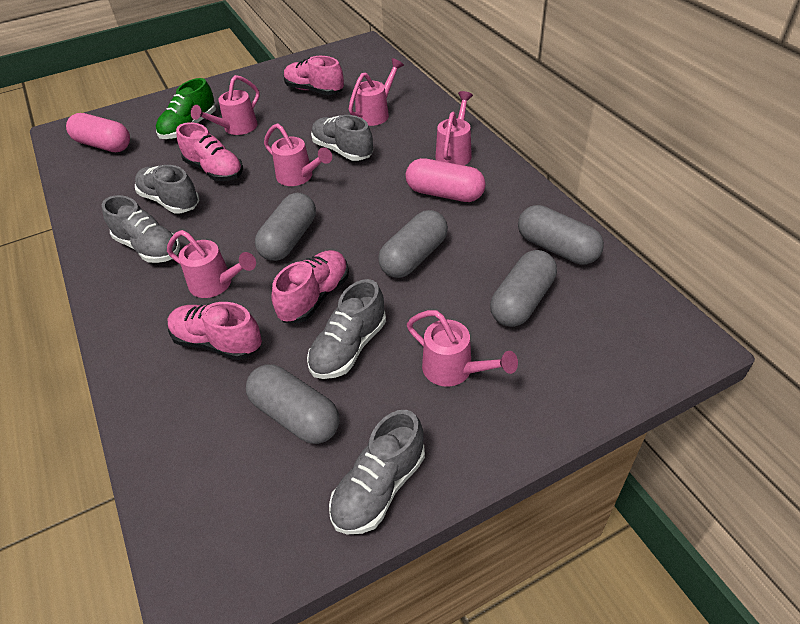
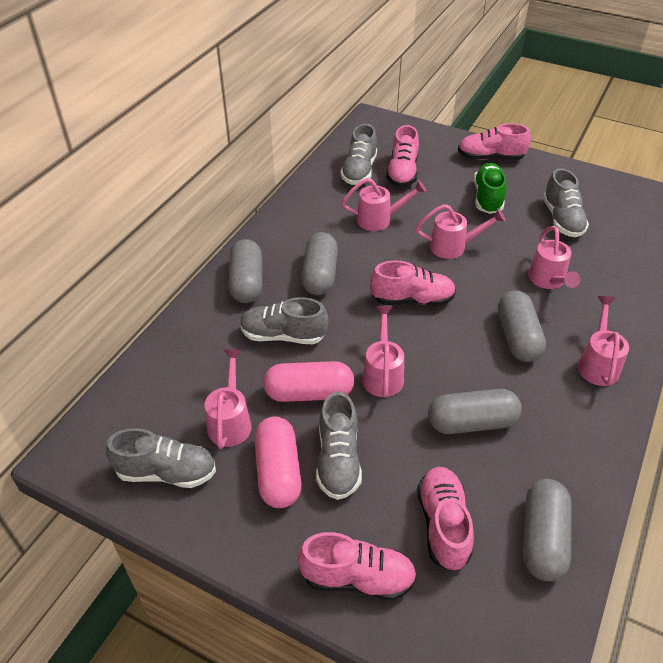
pink shoe: 4 -> 5

